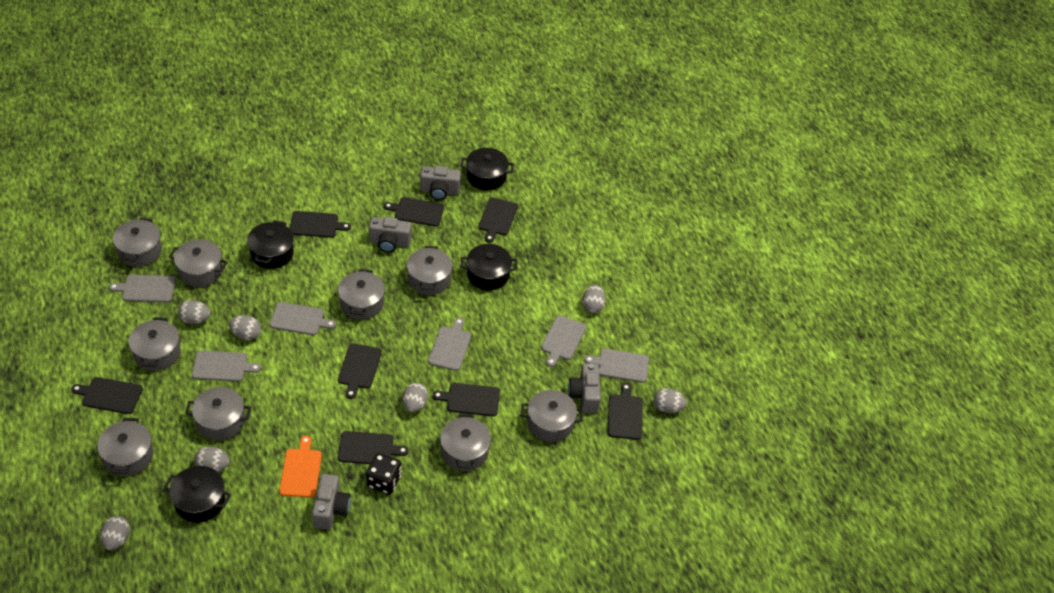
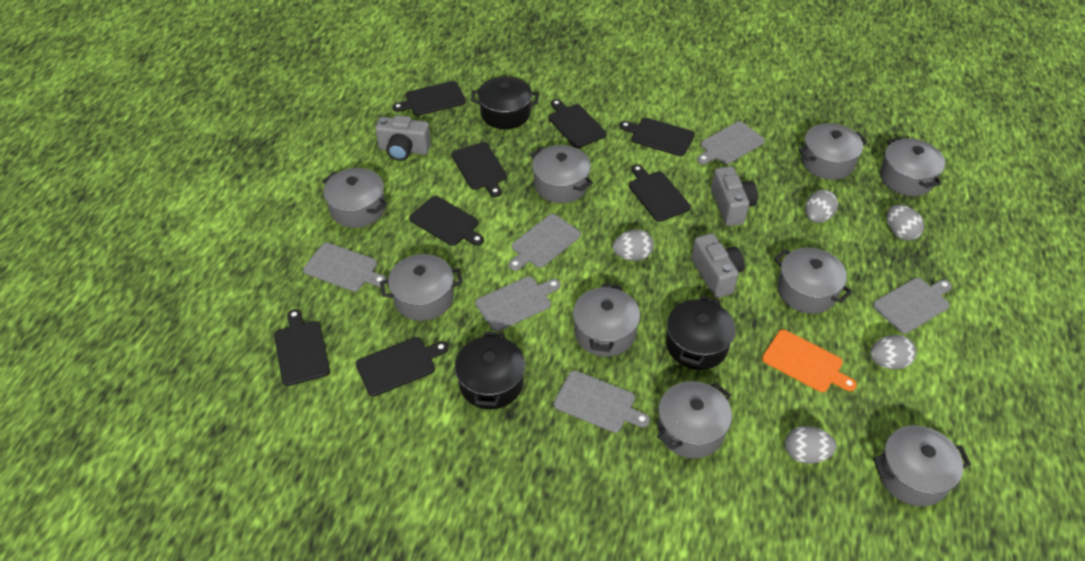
black dice: 1 -> 0
black pot: 4 -> 3
grey camera: 4 -> 3
grey egg: 7 -> 5

